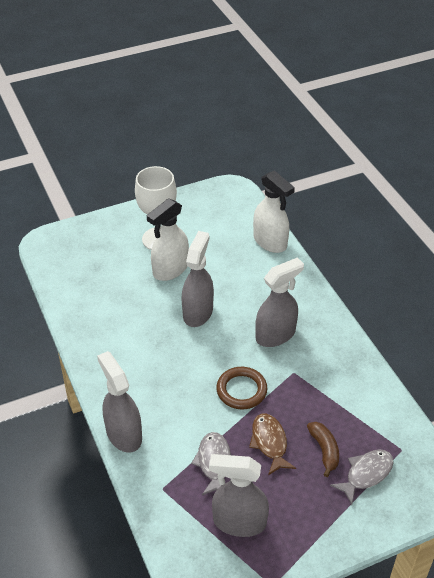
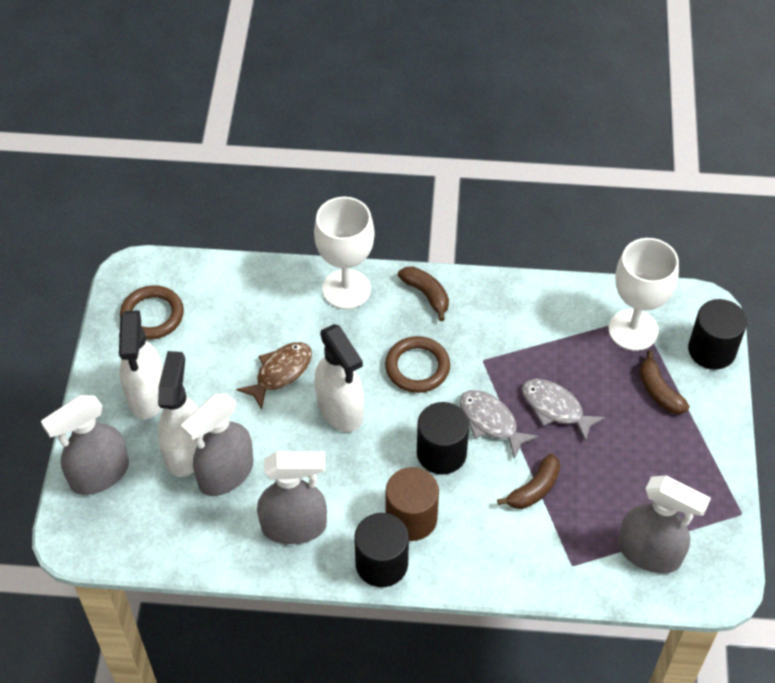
black cylinder: 0 -> 3
brown banana: 1 -> 3
brown cylinder: 0 -> 1
brown ring: 1 -> 2
white goblet: 1 -> 2
white spray bottle: 2 -> 3

